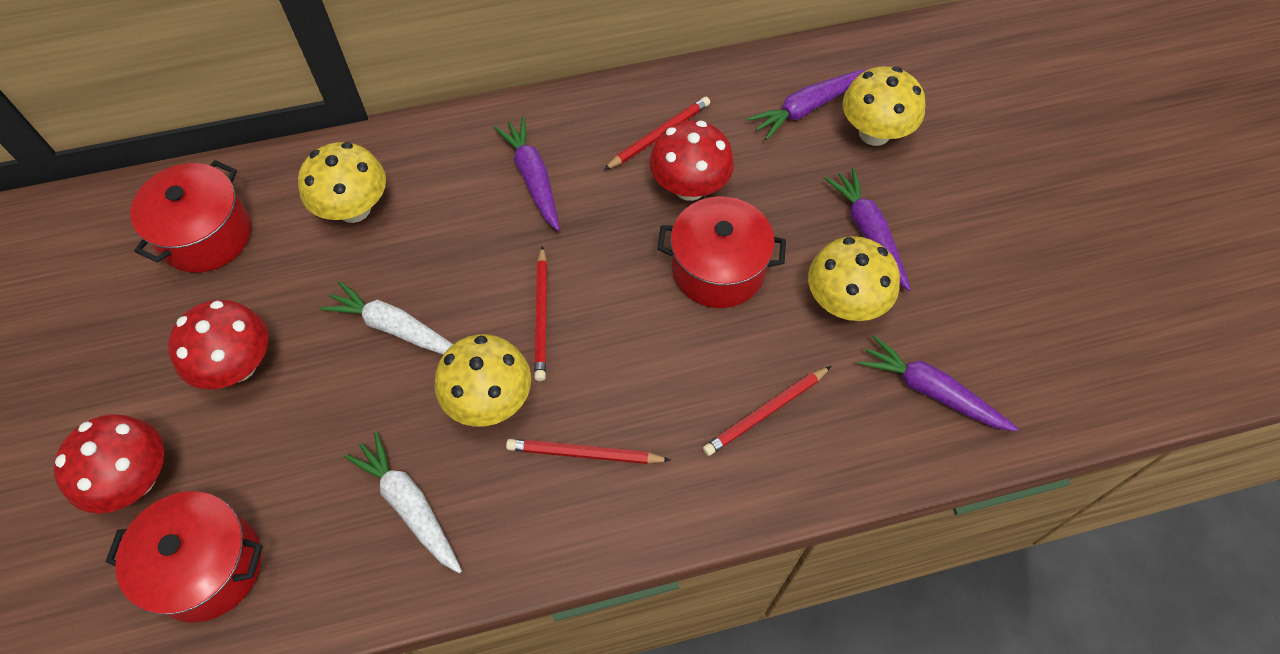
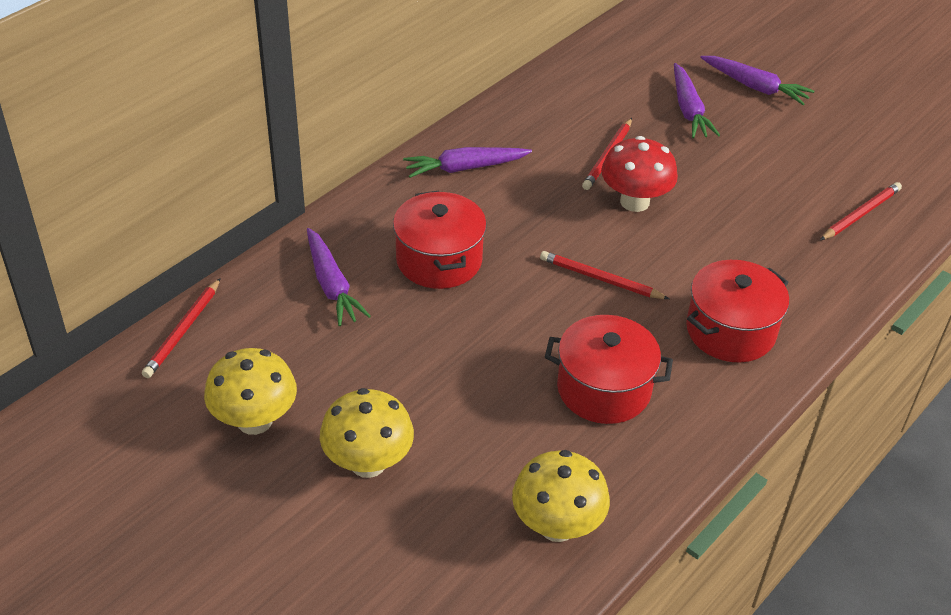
red mushroom: 3 -> 1
white carrot: 2 -> 0
yellow mushroom: 4 -> 3

